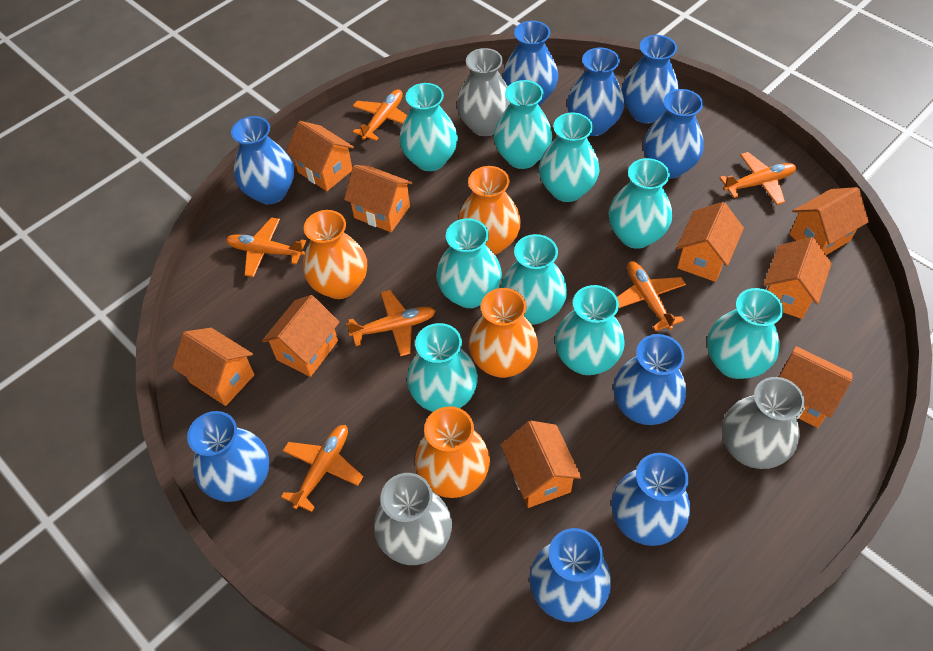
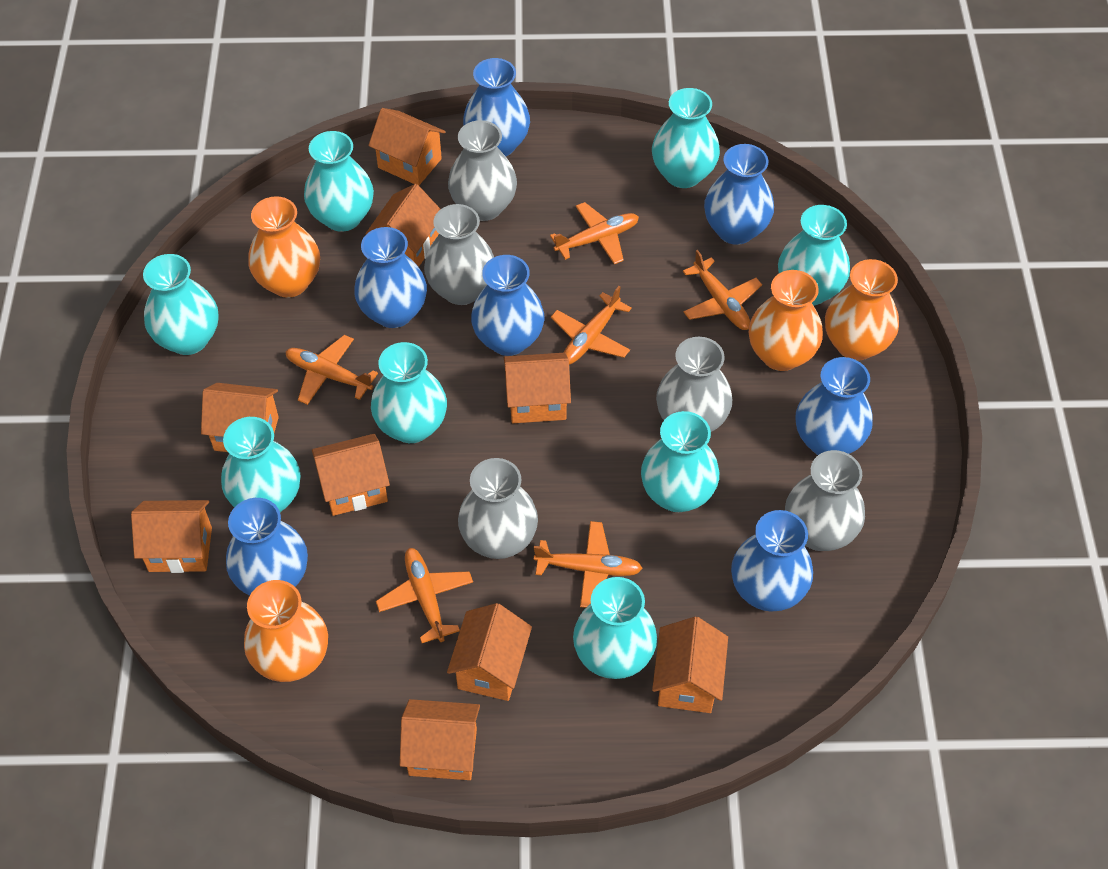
blue vase: 9 -> 7
grey vase: 3 -> 5
turquoise vase: 9 -> 8

